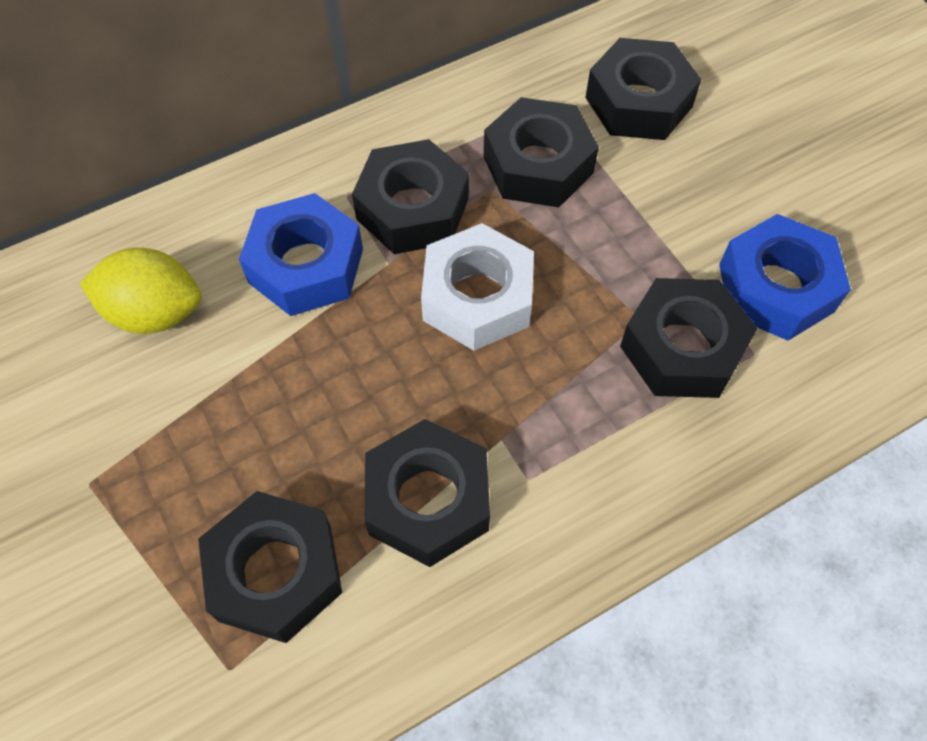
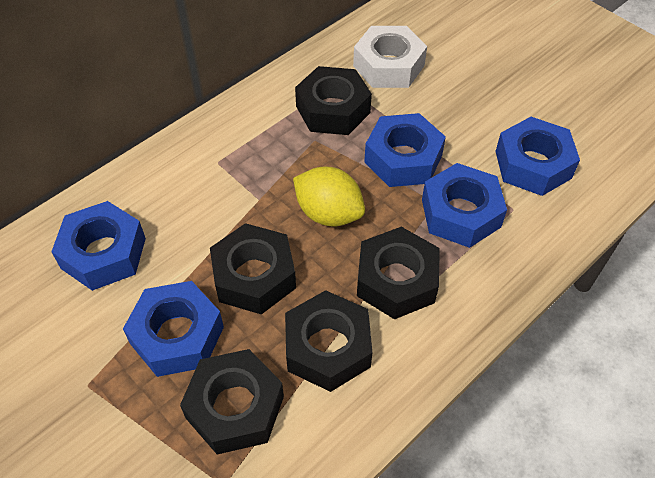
black nut: 6 -> 5
blue nut: 2 -> 5

